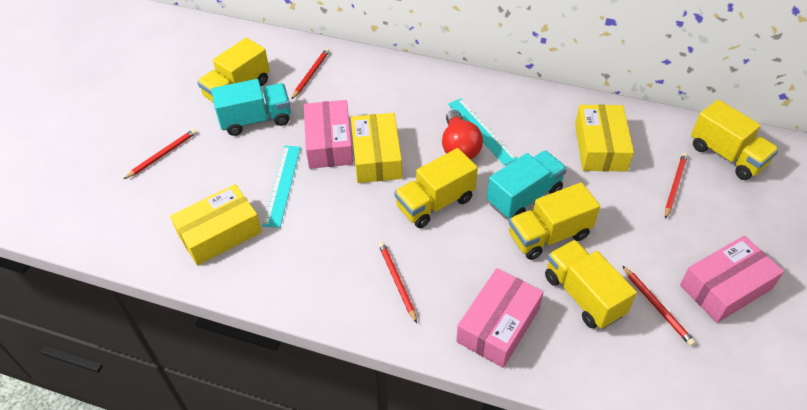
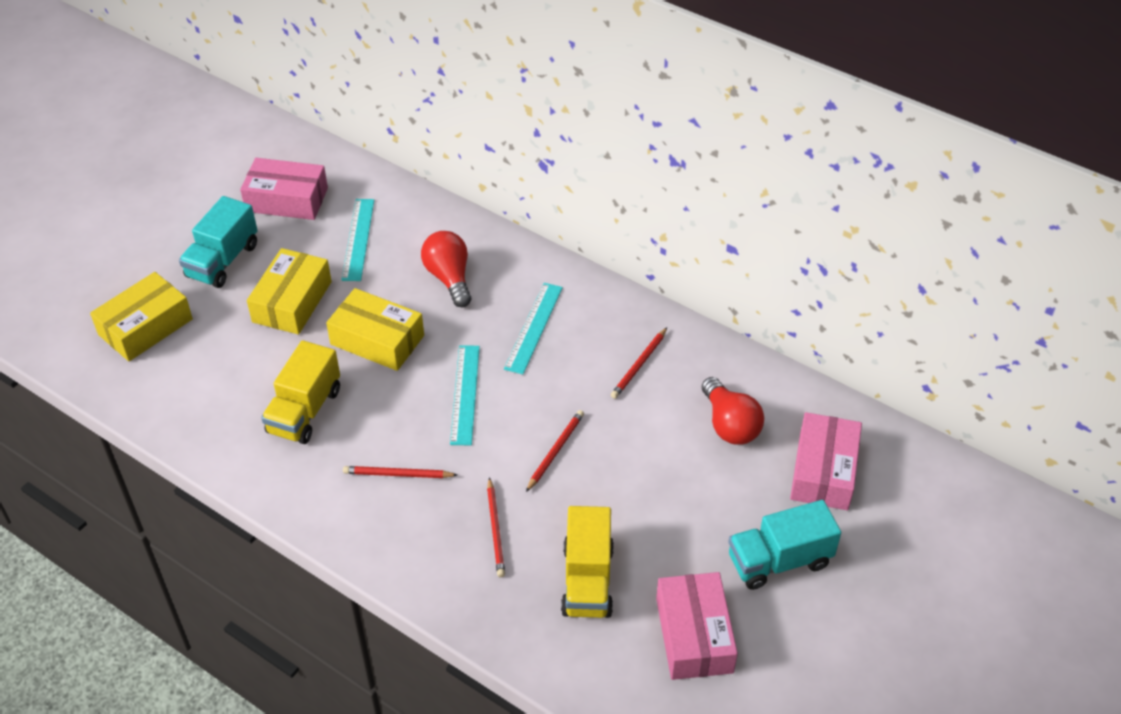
red light bulb: 1 -> 2
red pencil: 5 -> 4
turquoise ruler: 2 -> 3
yellow truck: 5 -> 2

